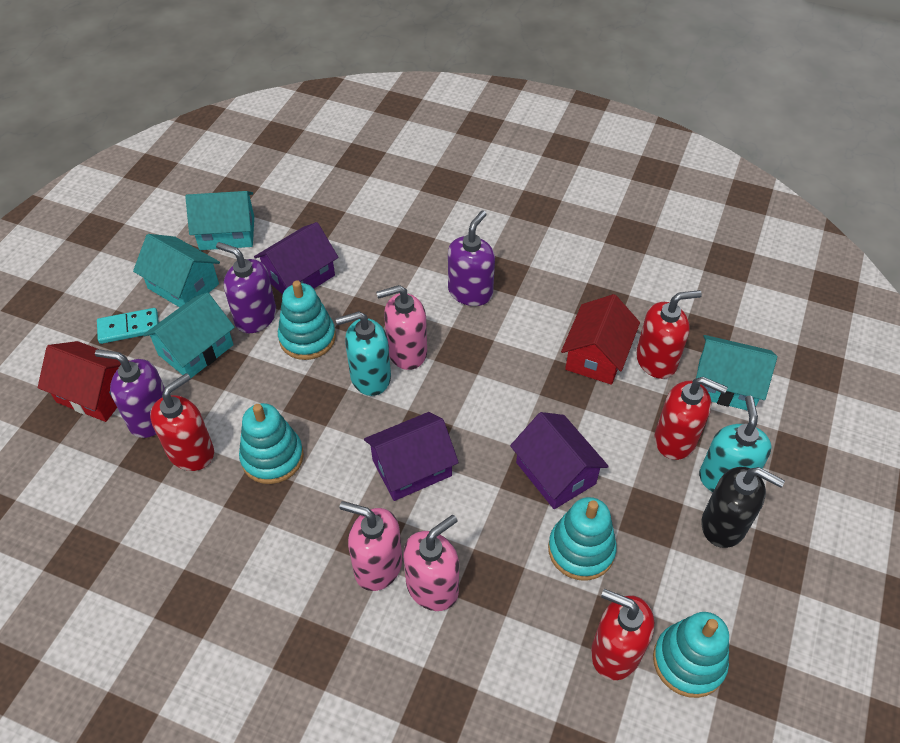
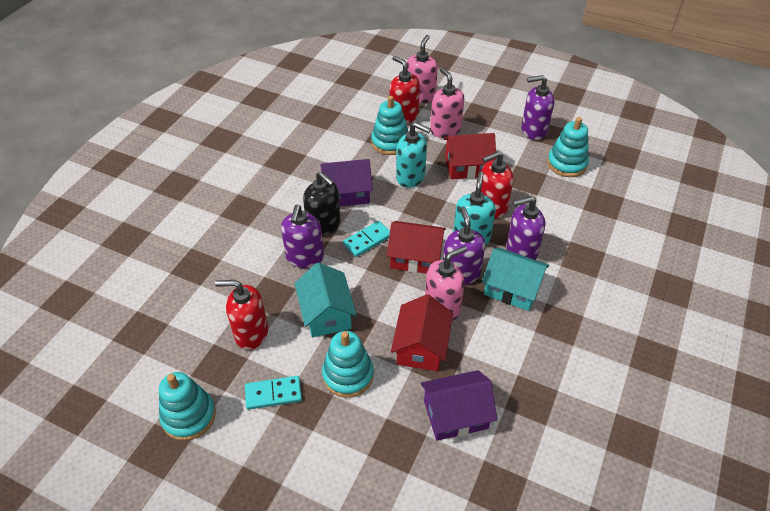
purple house: 3 -> 2
purple soap dispenser: 3 -> 4
red house: 2 -> 3
red soap dispenser: 4 -> 3
turquoise domino: 1 -> 2
turquoise house: 4 -> 2

